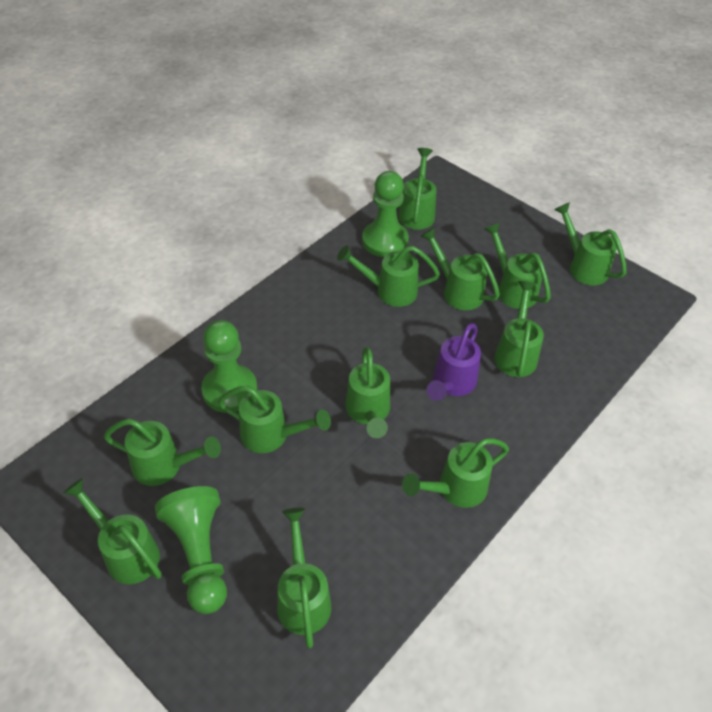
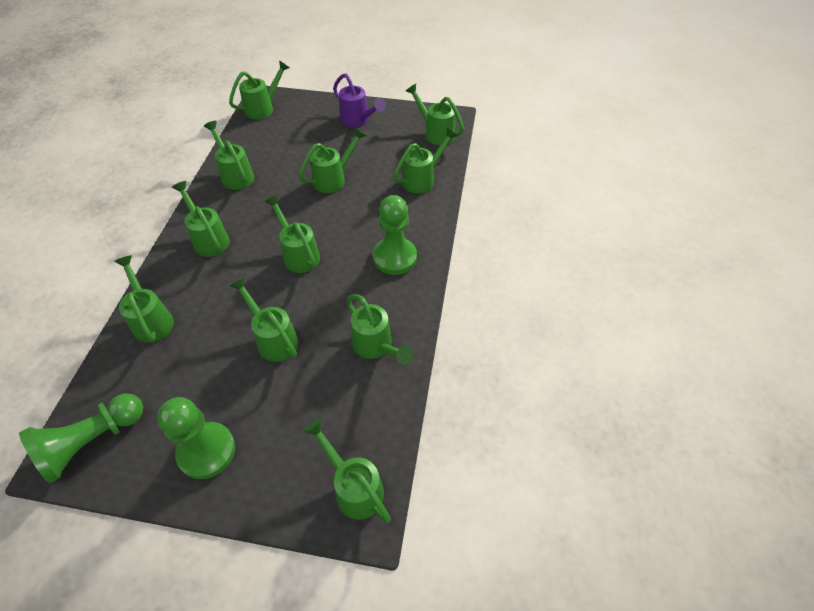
green watering can: 12 -> 11

